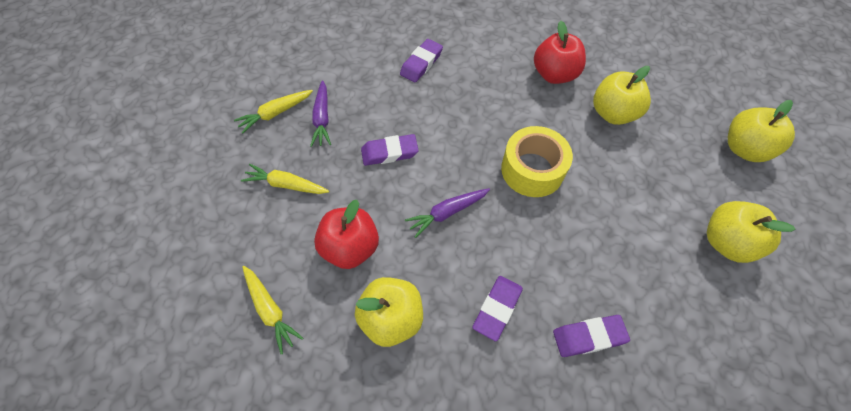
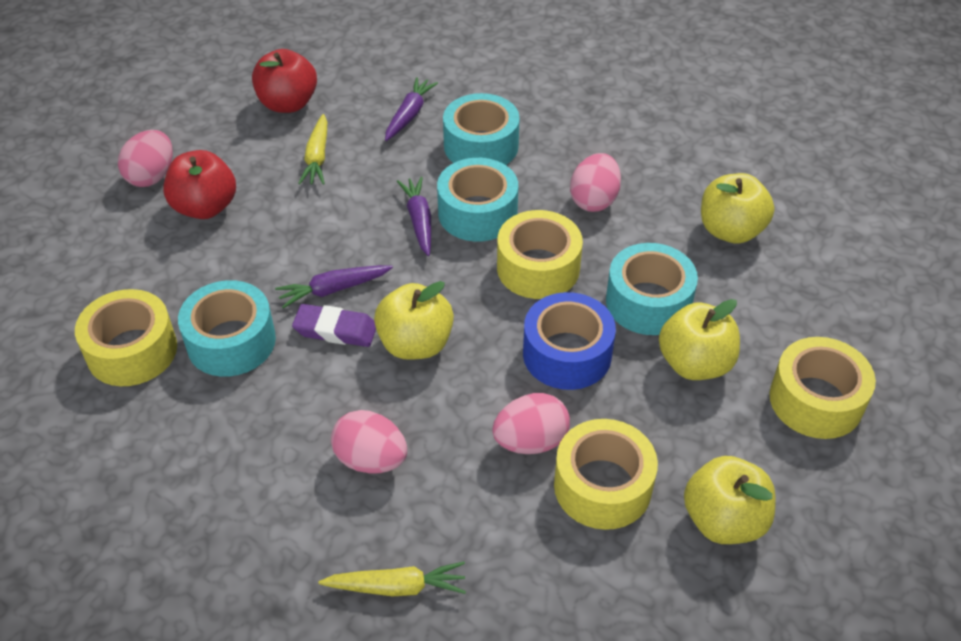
blue tape: 0 -> 1
pink egg: 0 -> 4
purple carrot: 2 -> 3
purple eraser: 4 -> 1
turquoise tape: 0 -> 4
yellow carrot: 3 -> 2
yellow tape: 1 -> 4

